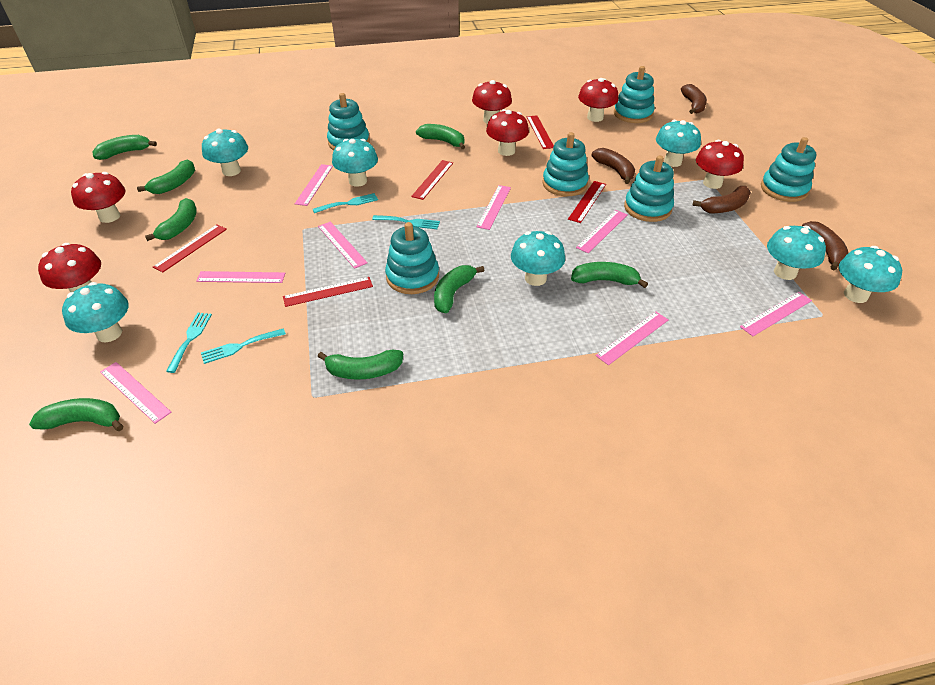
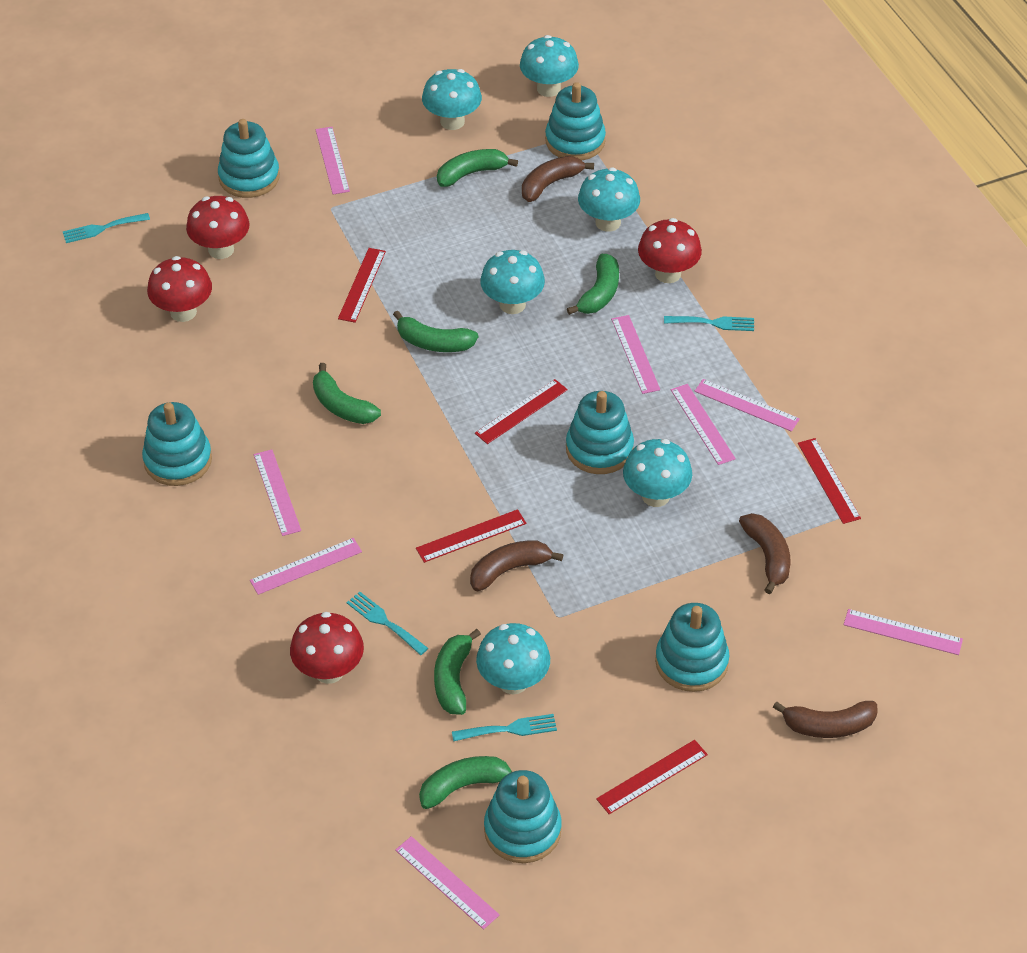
green banana: 8 -> 6
red mushroom: 6 -> 4
turquoise mushroom: 7 -> 6

